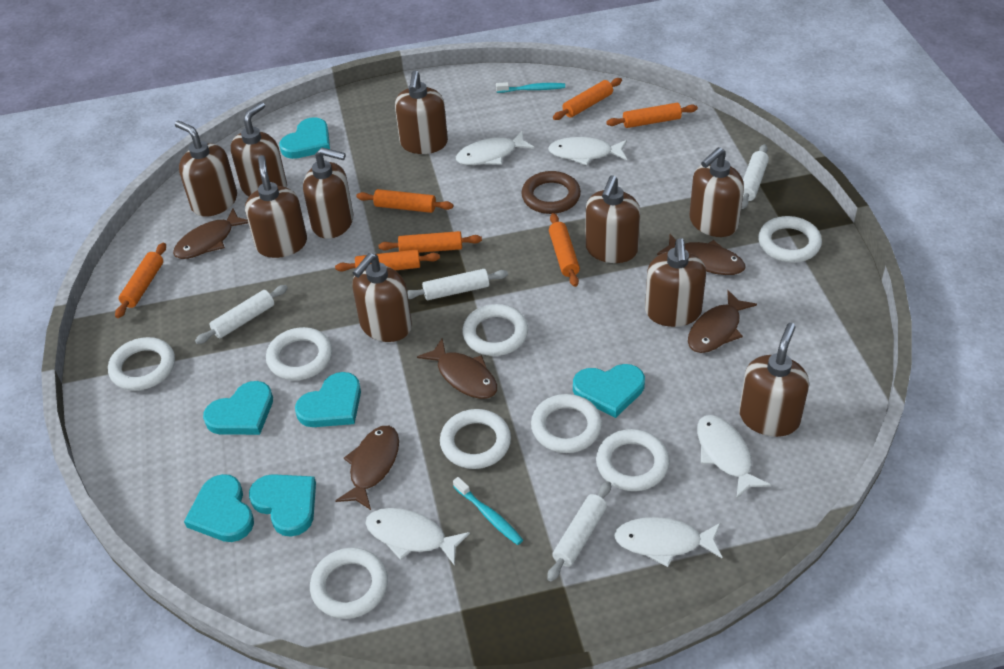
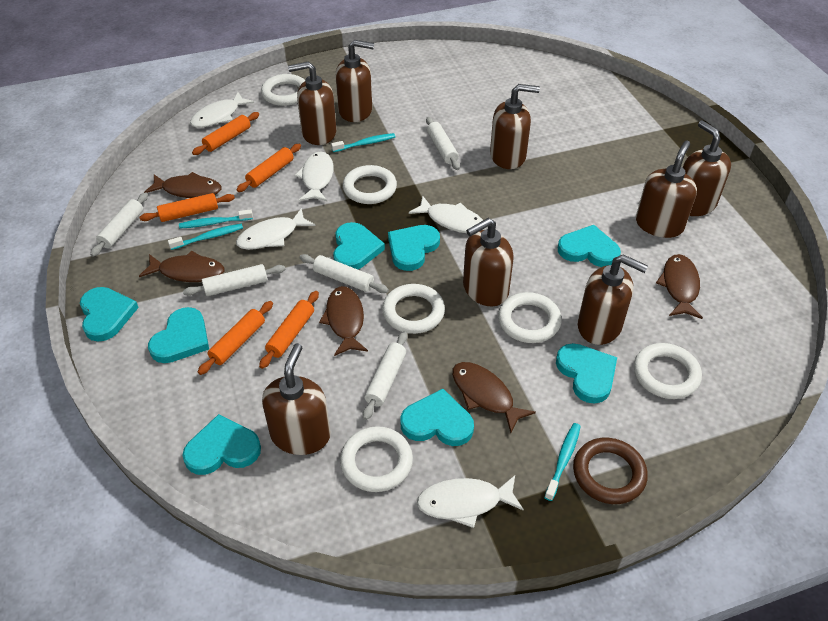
brown soap dispenser: 10 -> 8
orange rolling pin: 7 -> 5
turquoise heart: 6 -> 8
turquoise toothbrush: 2 -> 4
white ring: 8 -> 6
white rolling pin: 4 -> 5

